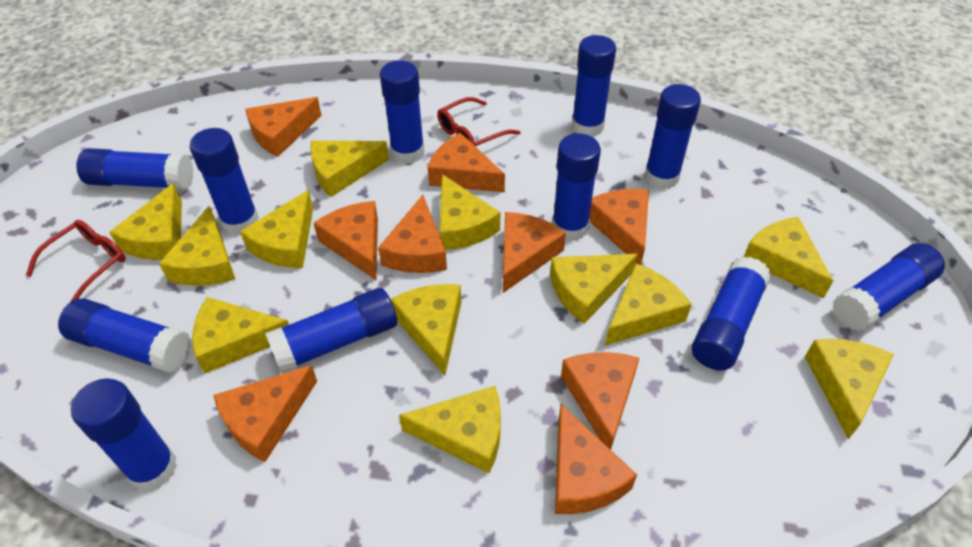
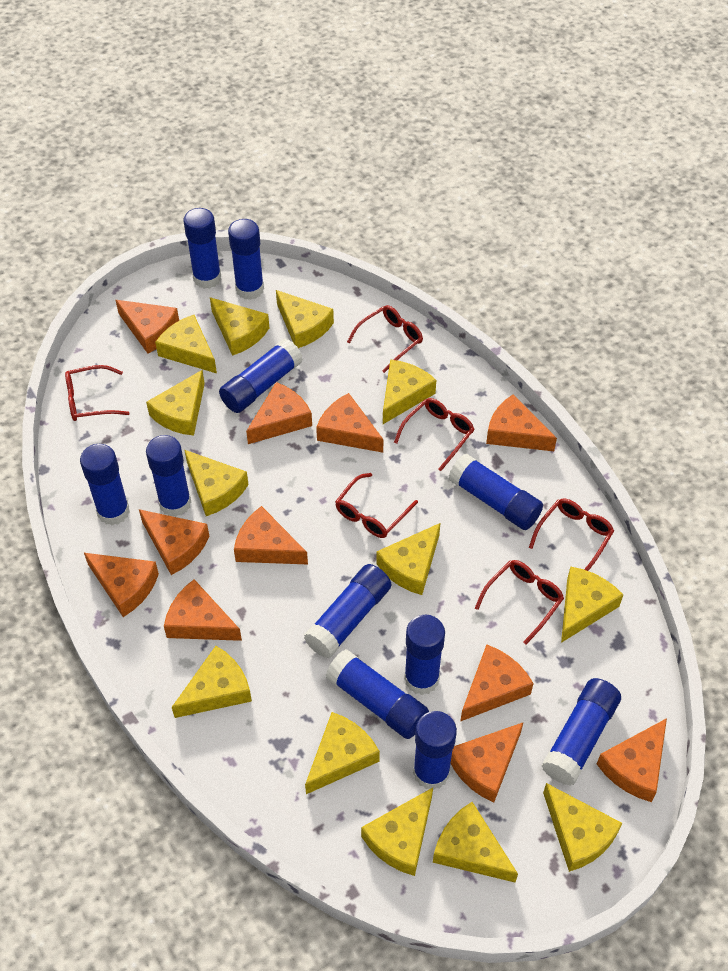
orange cheese: 9 -> 11
red glasses: 2 -> 6
yellow cheese: 12 -> 13

